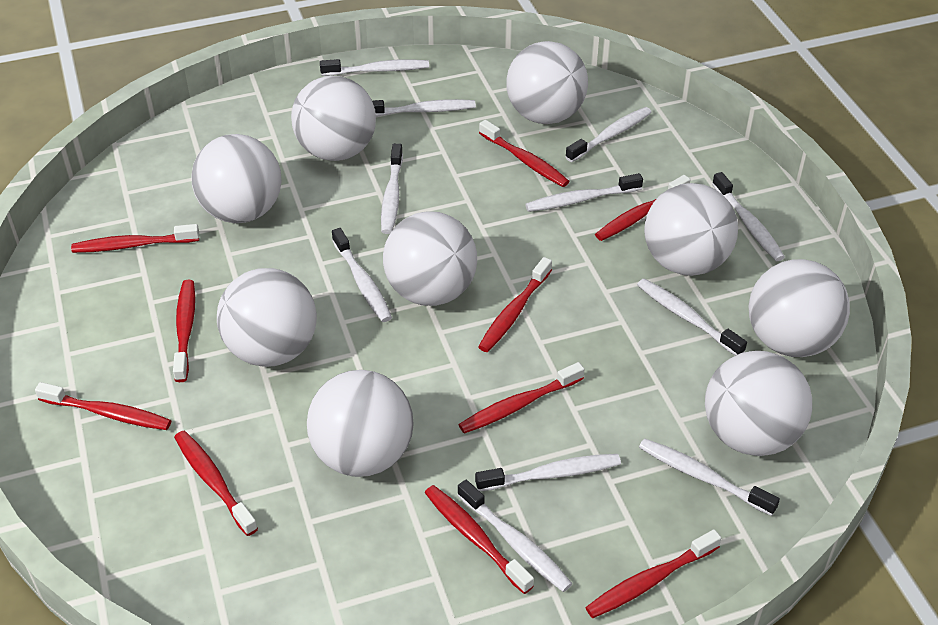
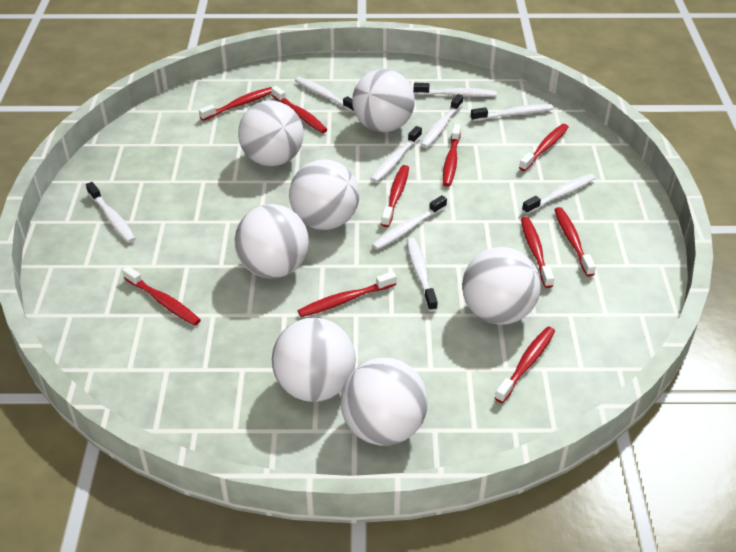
white ball: 9 -> 7
white toothbrush: 11 -> 9

